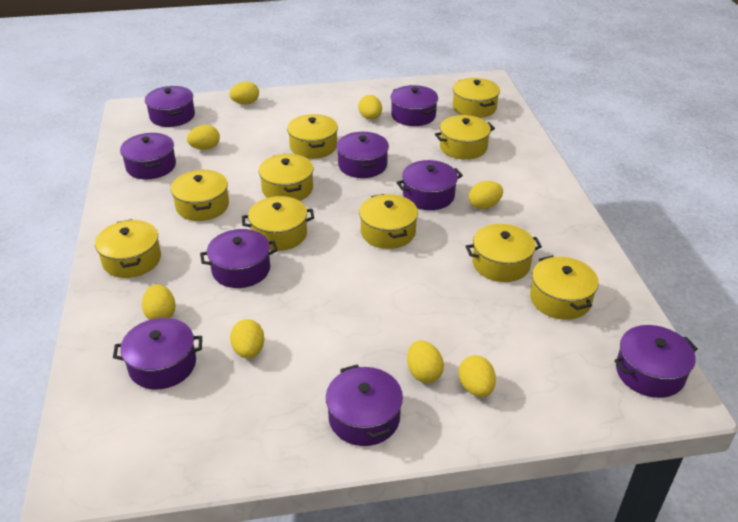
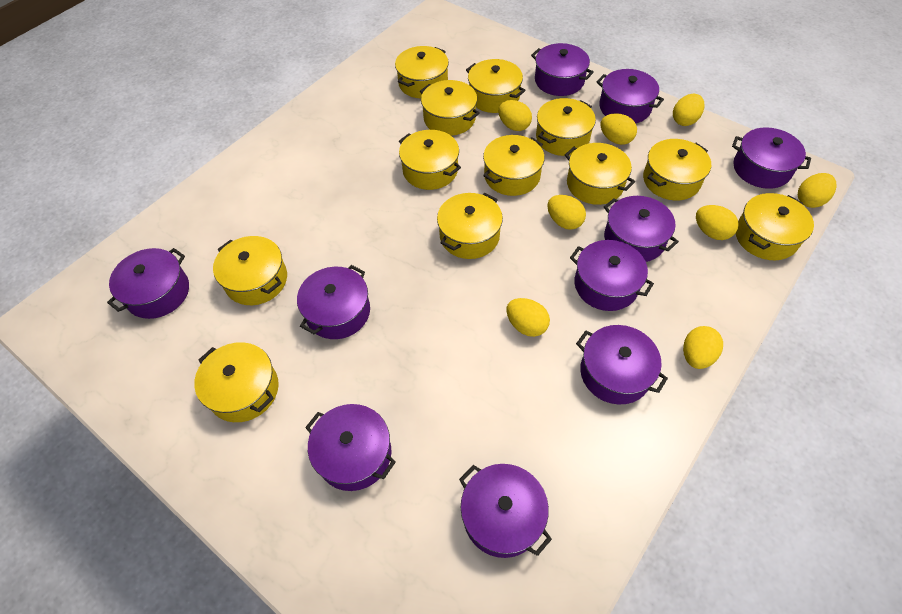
purple pot: 9 -> 10
yellow pot: 10 -> 12

